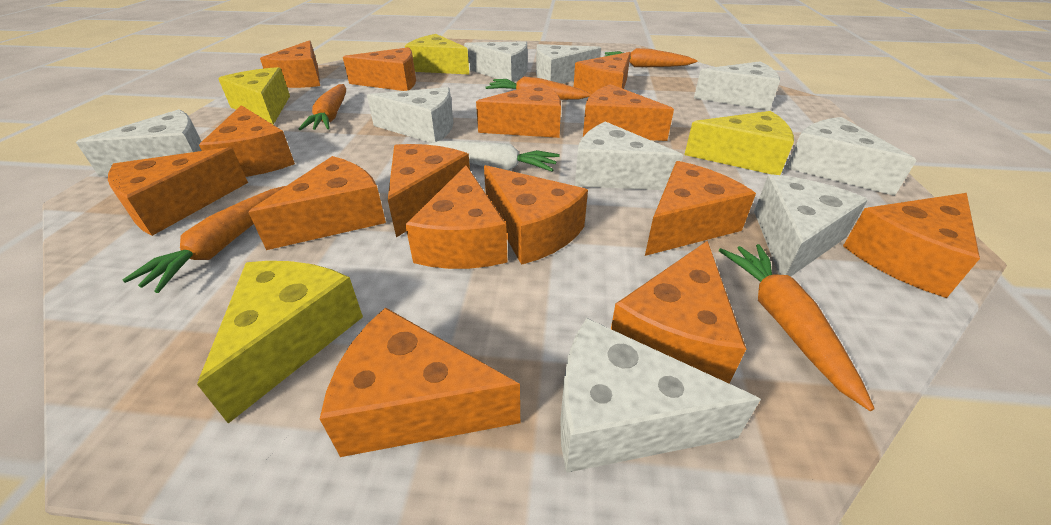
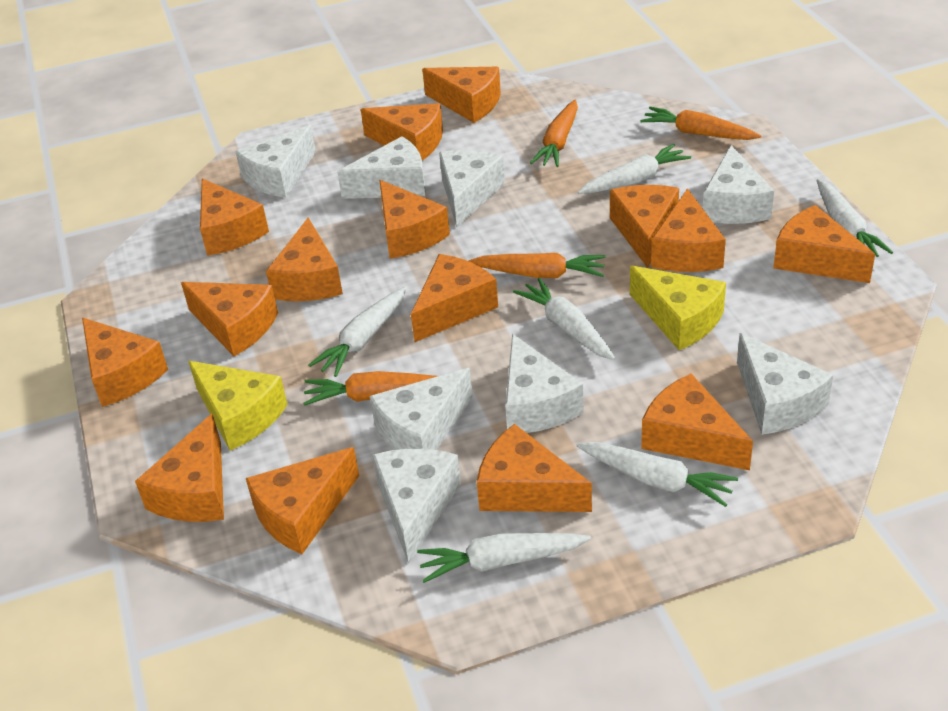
orange carrot: 5 -> 4
white carrot: 1 -> 6
white cheese: 9 -> 8
yellow cheese: 4 -> 2

